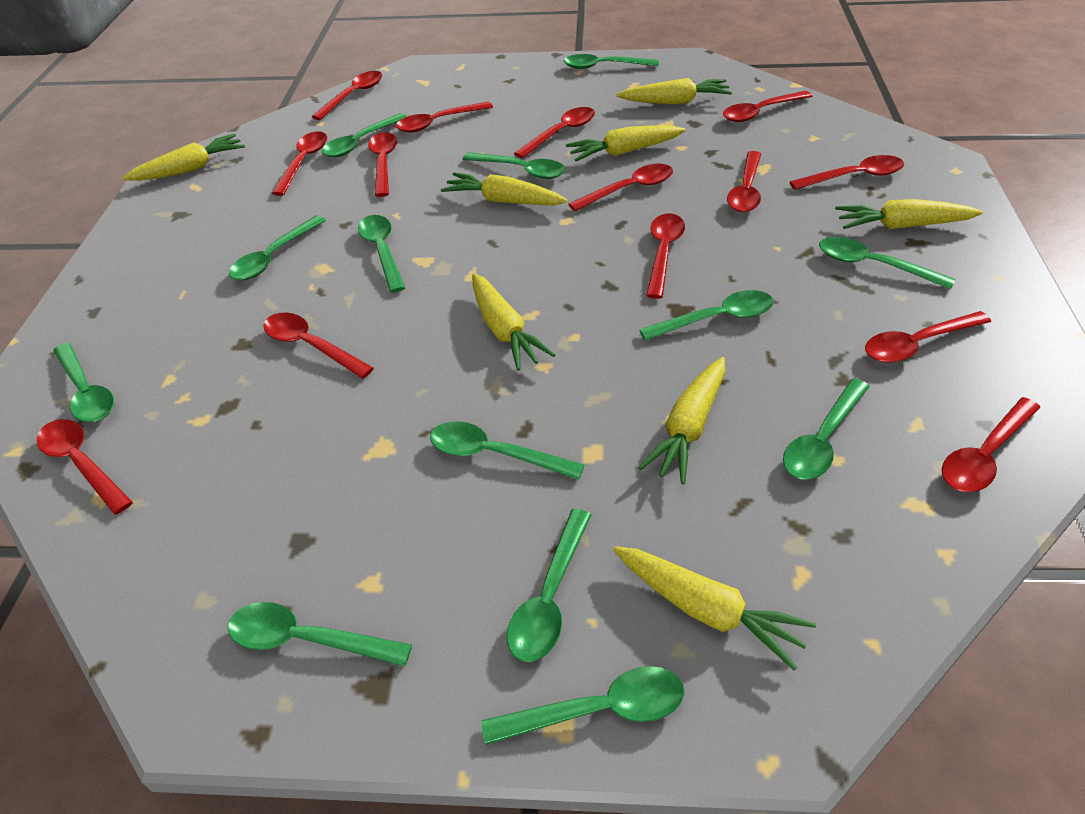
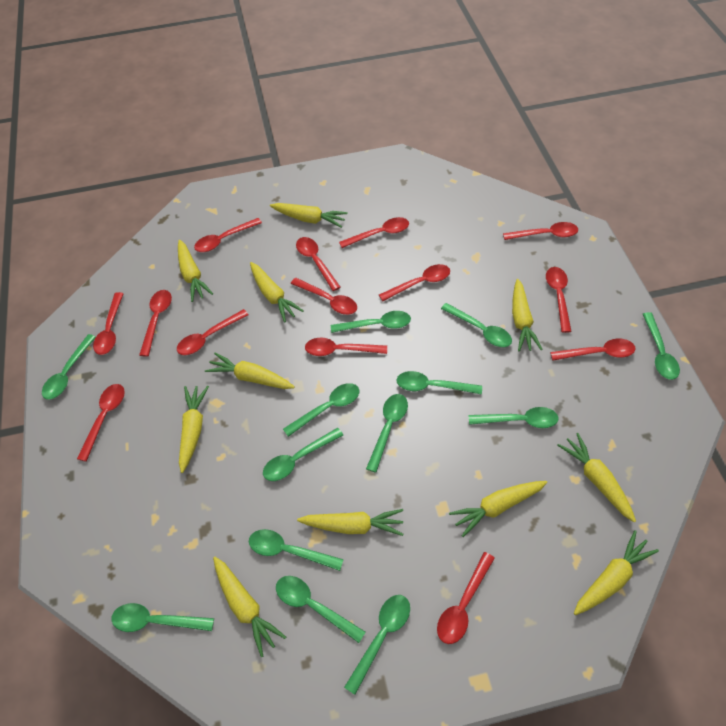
yellow carrot: 8 -> 11

